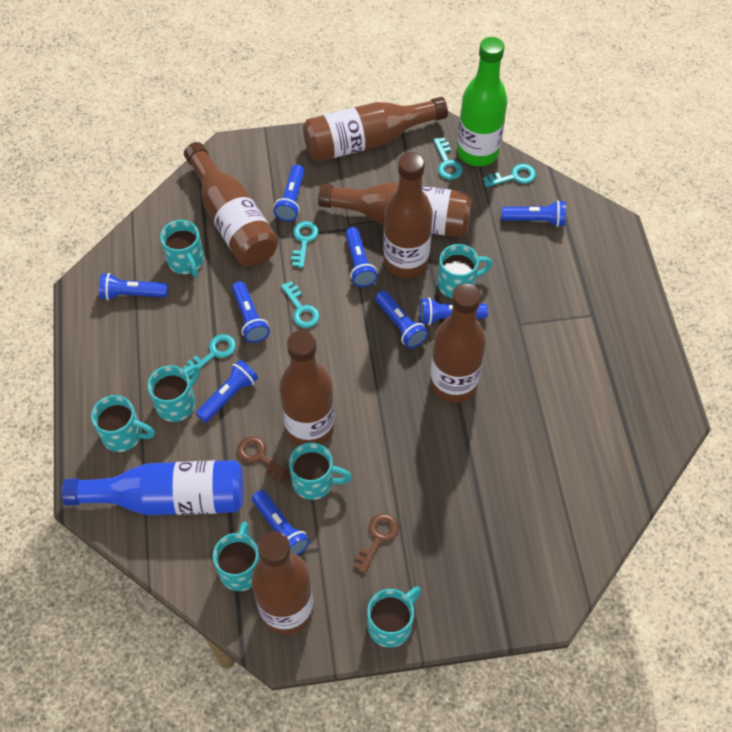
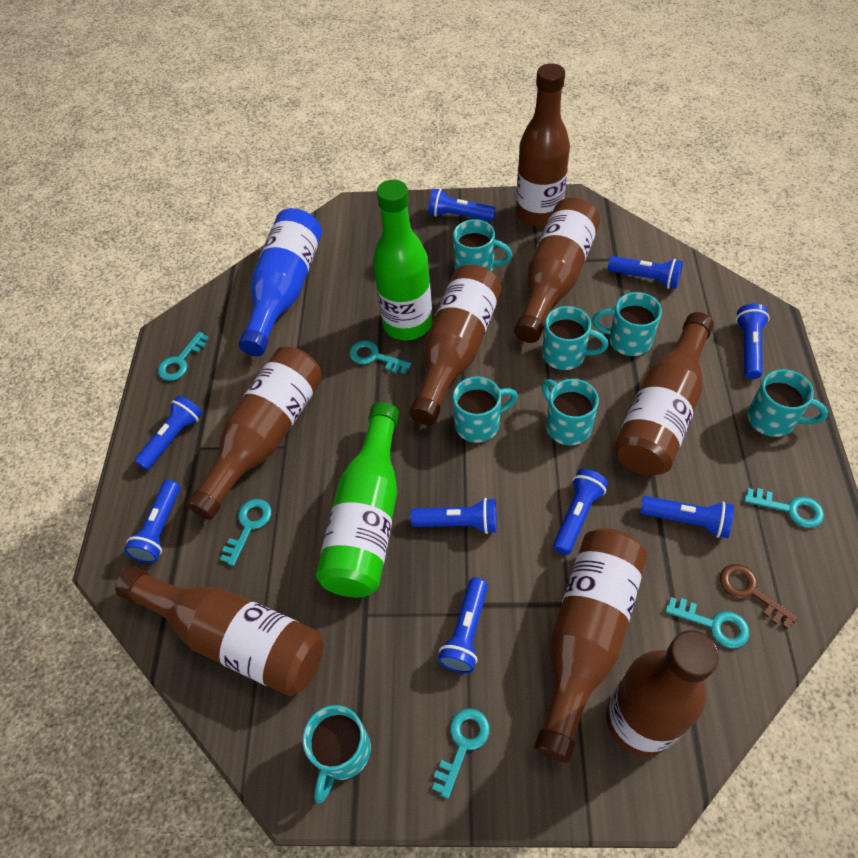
brown bottle: 7 -> 8
brown key: 2 -> 1
green bottle: 1 -> 2
turquoise key: 5 -> 6

